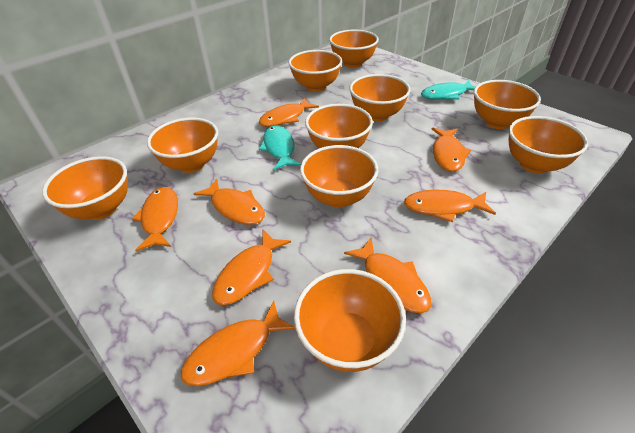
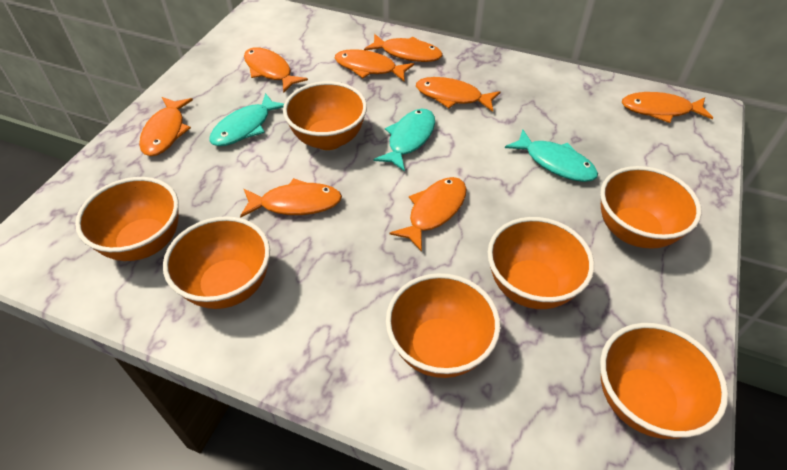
orange bowl: 10 -> 7
turquoise fish: 2 -> 3

